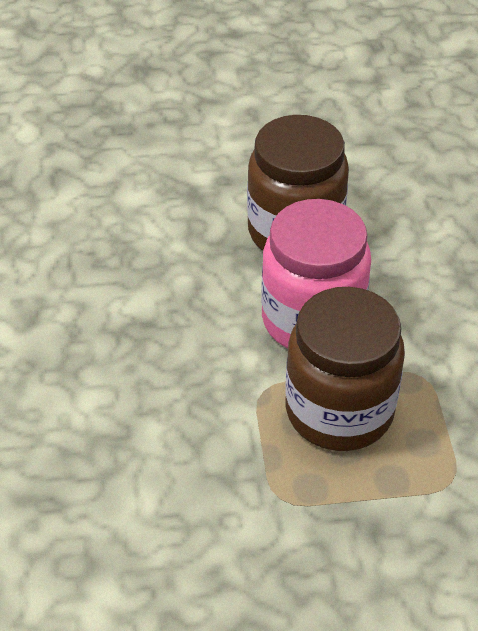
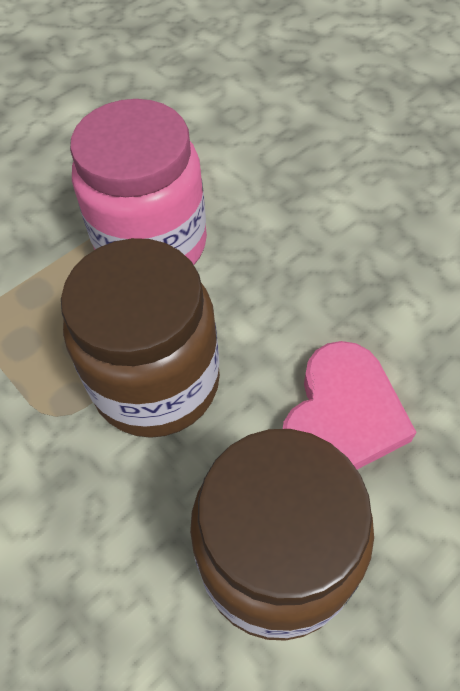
pink heart: 0 -> 1

